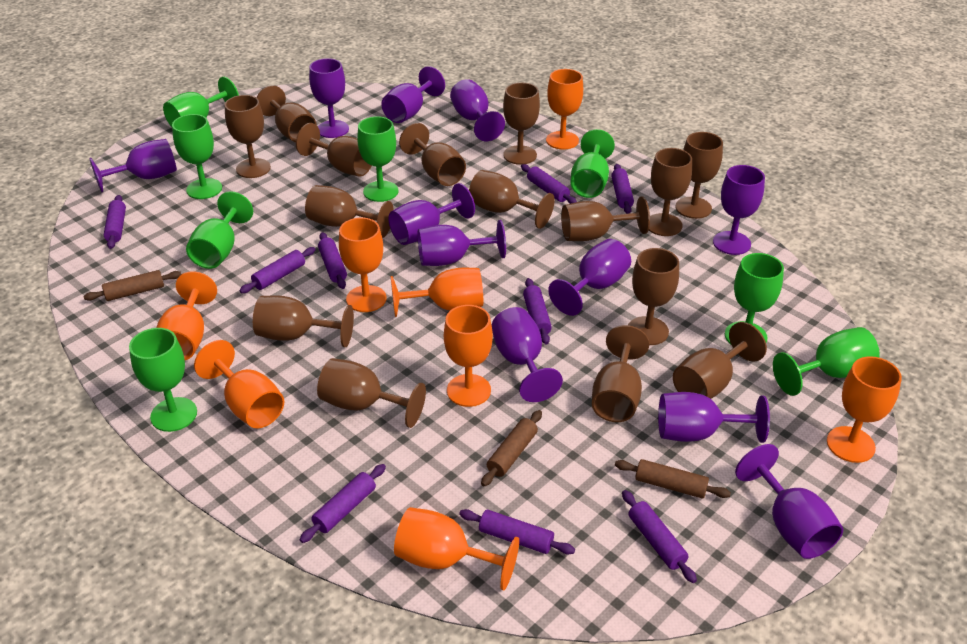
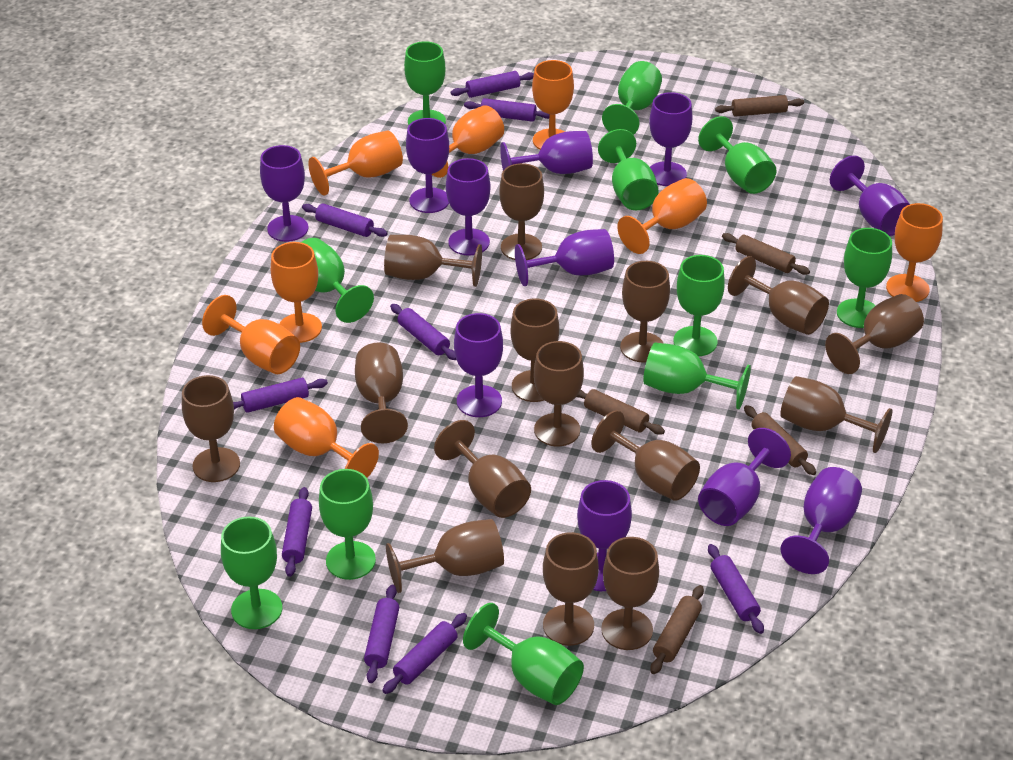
brown rolling pin: 3 -> 5
green goblet: 8 -> 11

